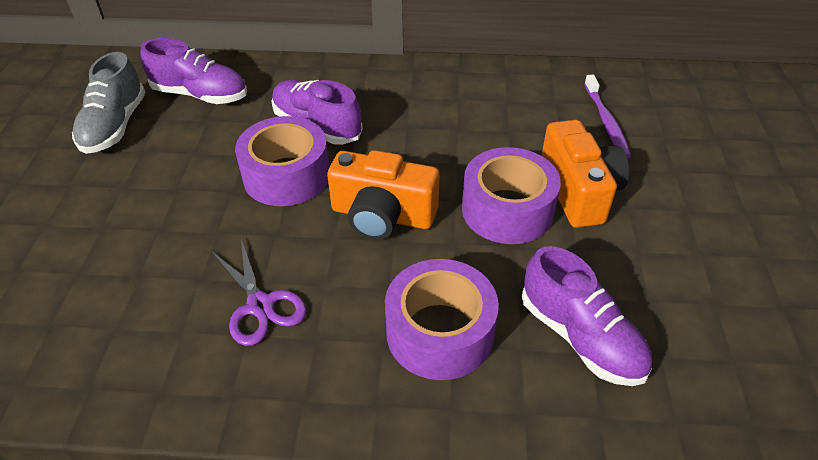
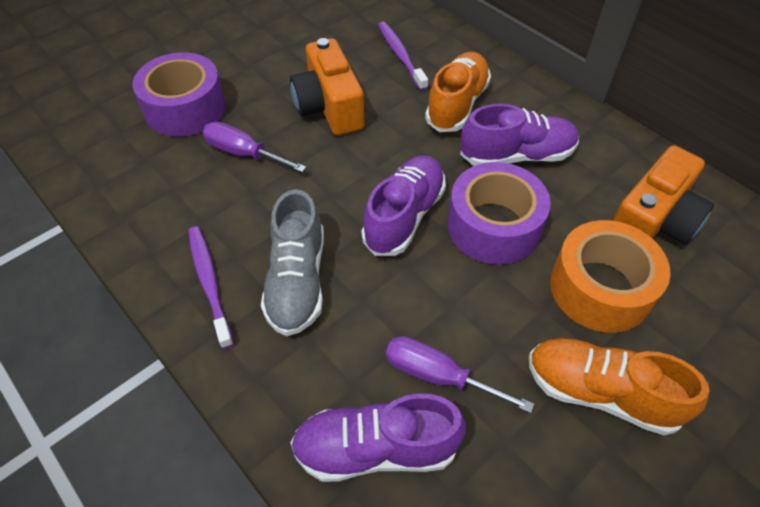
orange shoe: 0 -> 2
orange tape: 0 -> 1
purple scissors: 1 -> 0
purple screwdriver: 0 -> 2
purple tape: 3 -> 2
purple toothbrush: 1 -> 2

